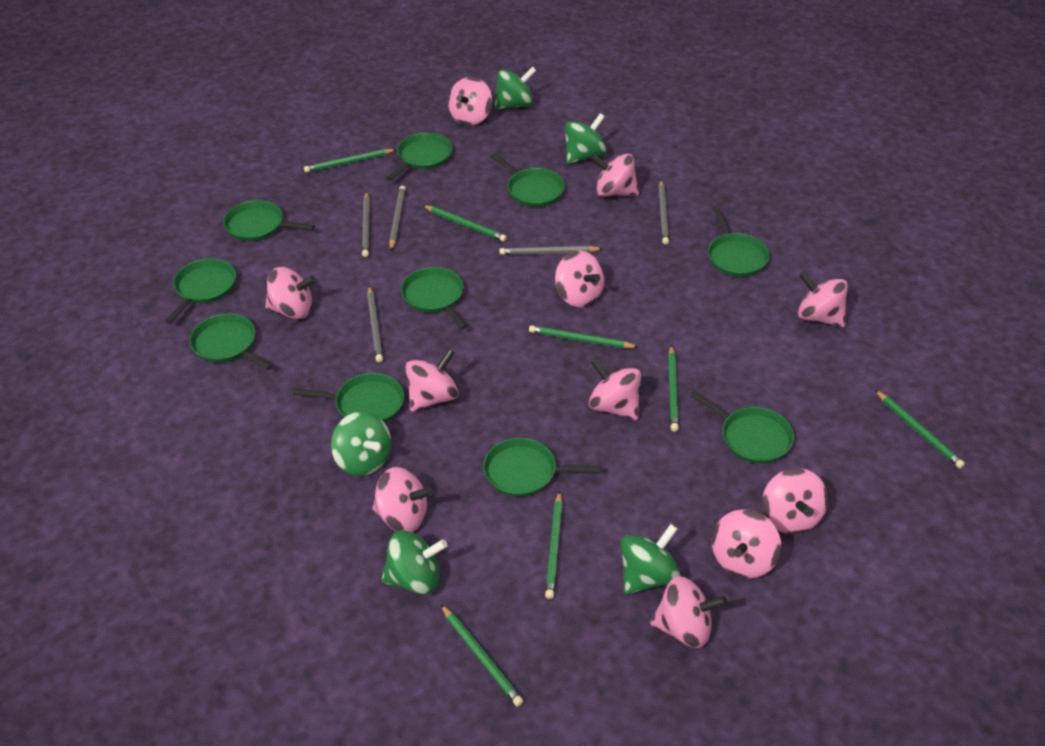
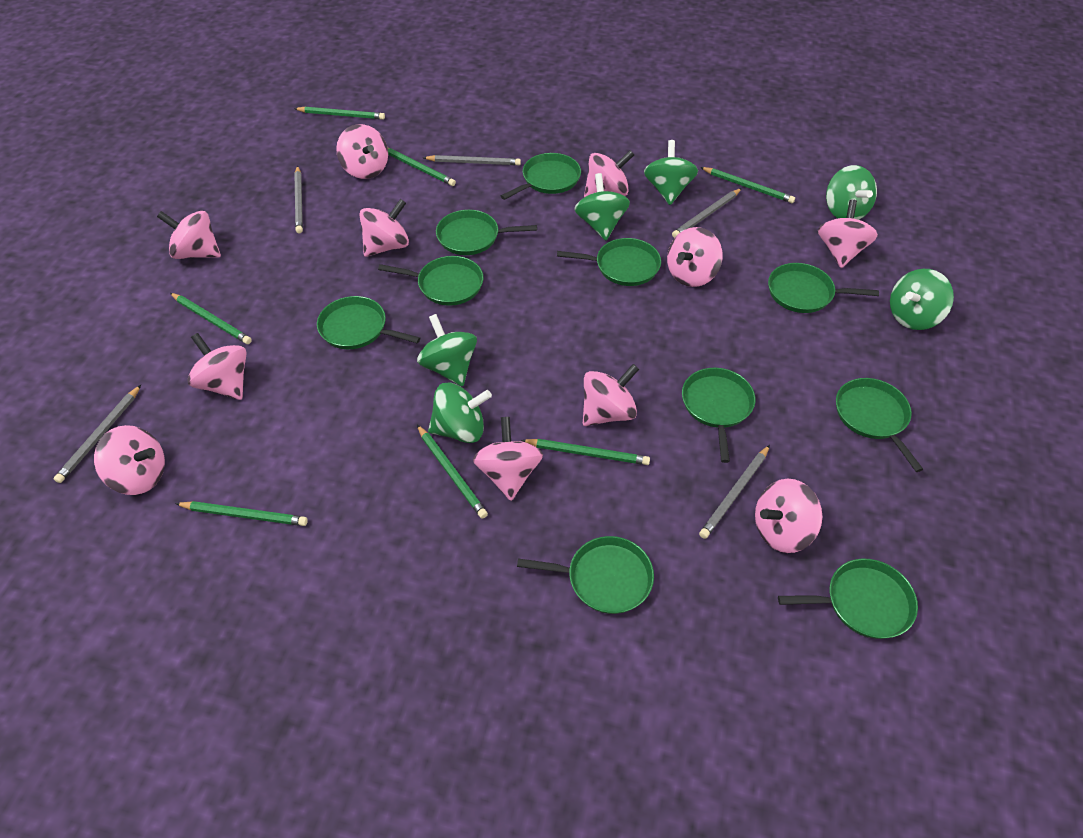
green spinning top: 5 -> 6

